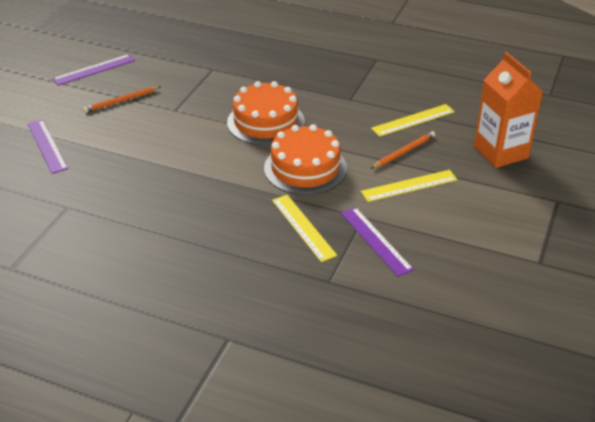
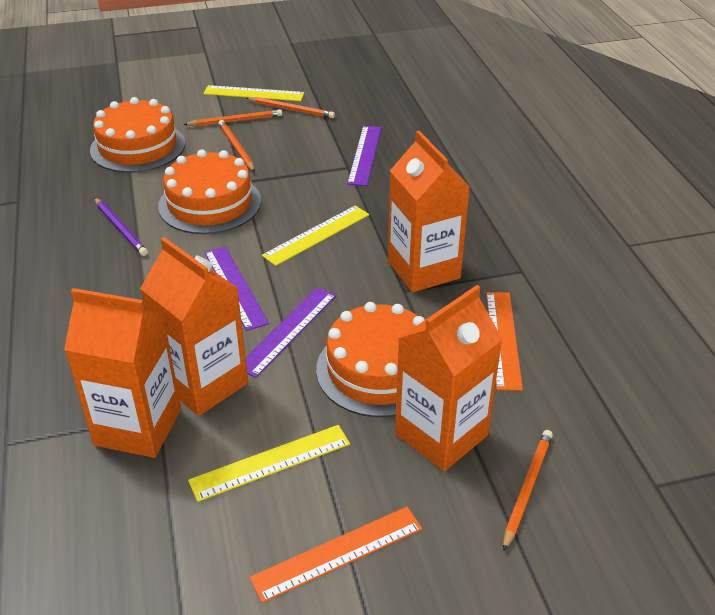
orange cake: 2 -> 3
orange carton: 1 -> 4
orange pencil: 2 -> 4
orange ruler: 0 -> 2
purple pencil: 0 -> 1

